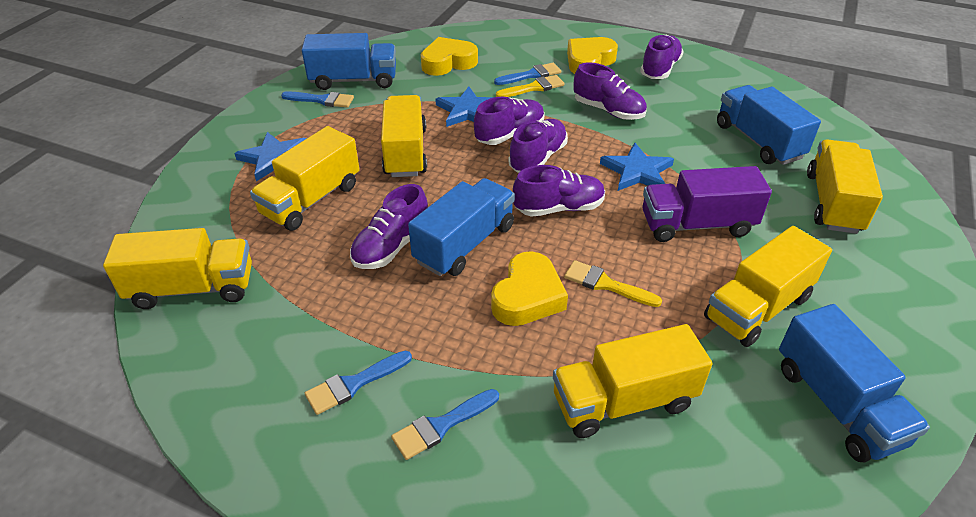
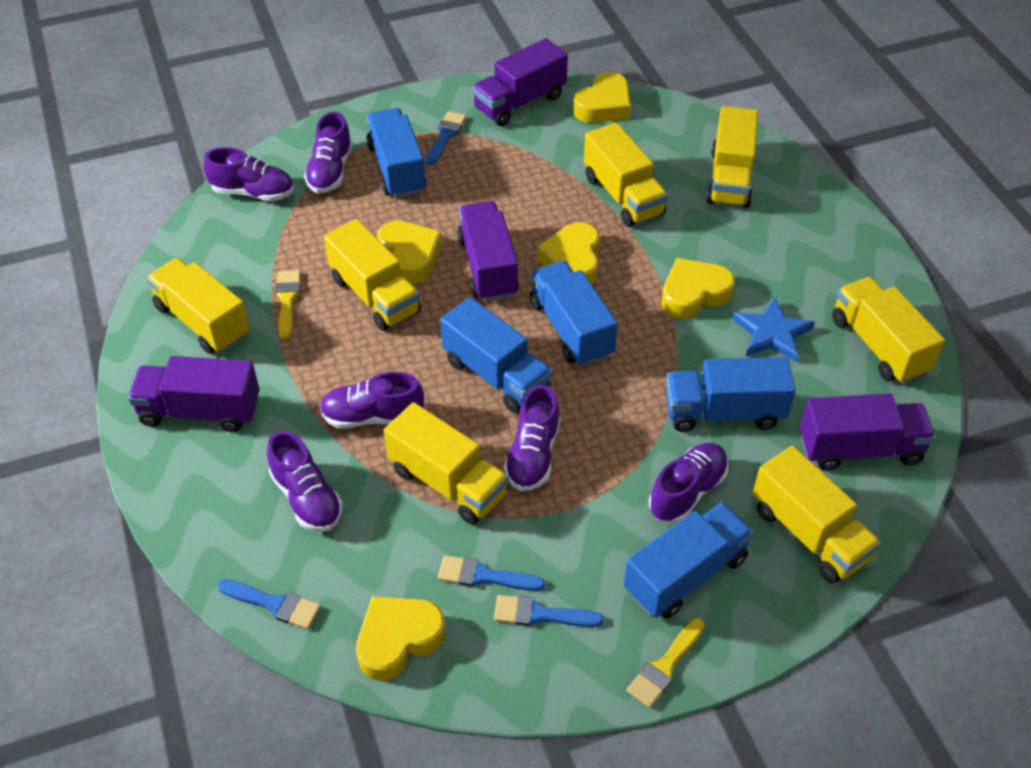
blue star: 3 -> 1
blue truck: 4 -> 5
purple truck: 1 -> 4
yellow heart: 3 -> 5
yellow truck: 6 -> 7

